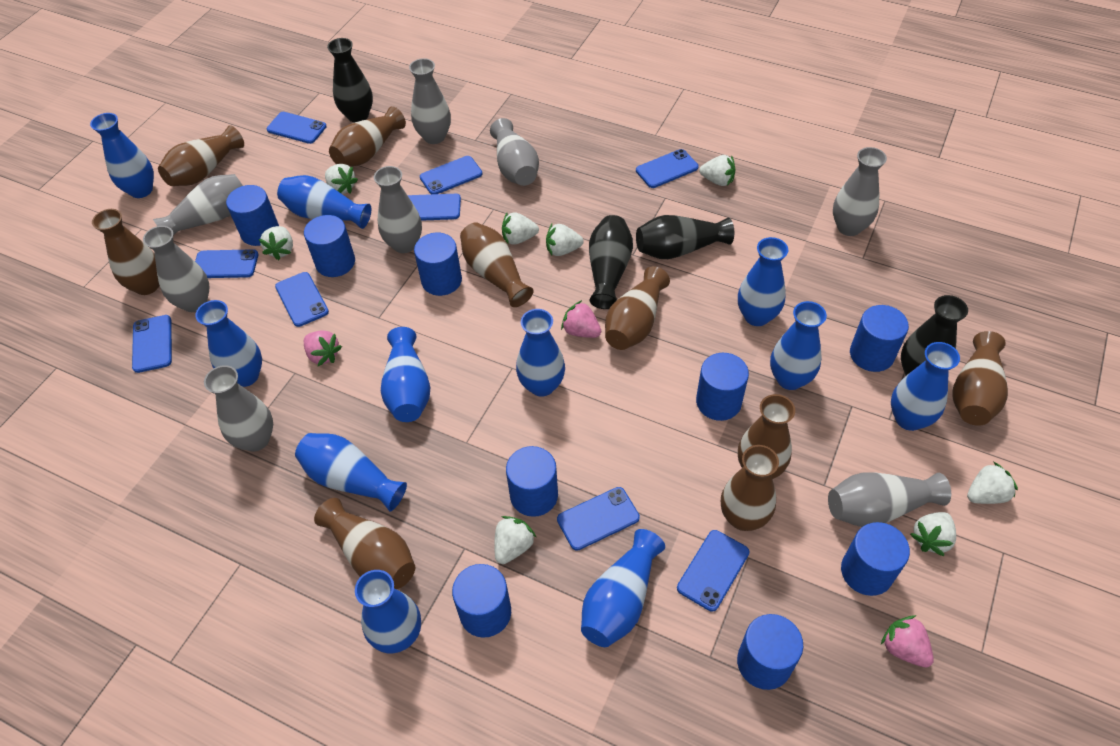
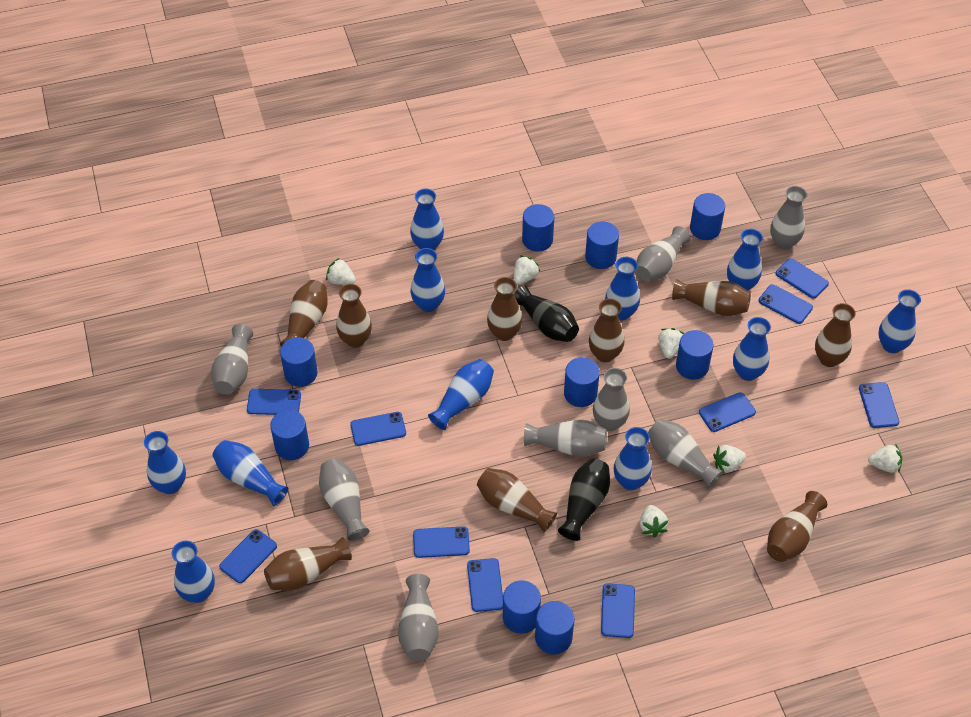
black vase: 4 -> 2
blue phone: 9 -> 10
pink strawberry: 3 -> 0
white strawberry: 8 -> 6

